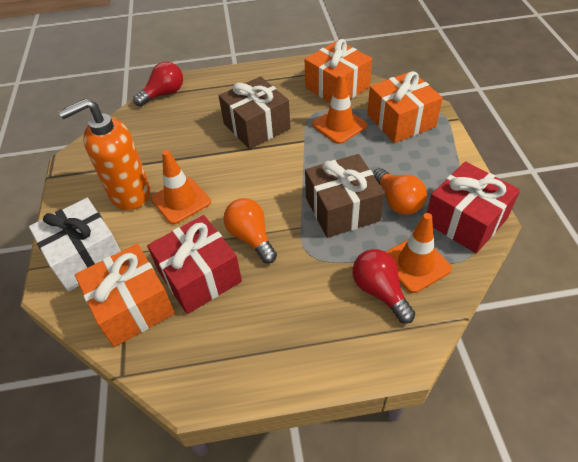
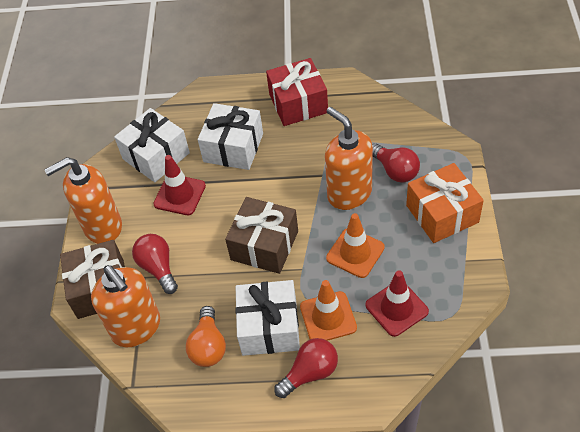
orange gift: 3 -> 1
orange light bulb: 2 -> 1
orange soap dispenser: 1 -> 3
orange traffic cone: 3 -> 2
red gift: 2 -> 1
red light bulb: 2 -> 3
red traffic cone: 0 -> 2
white gift: 1 -> 3

